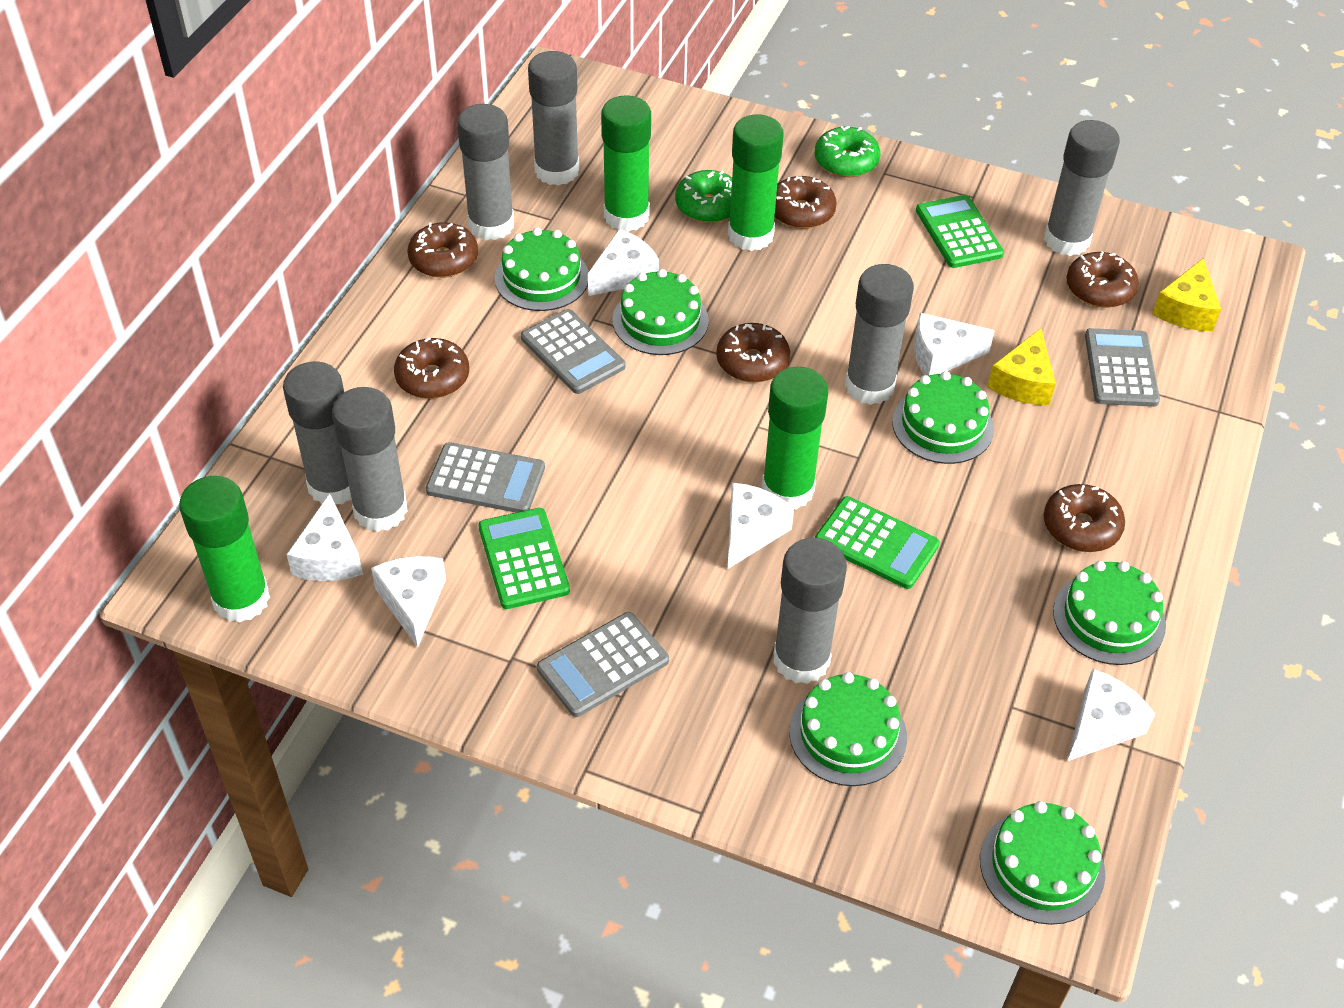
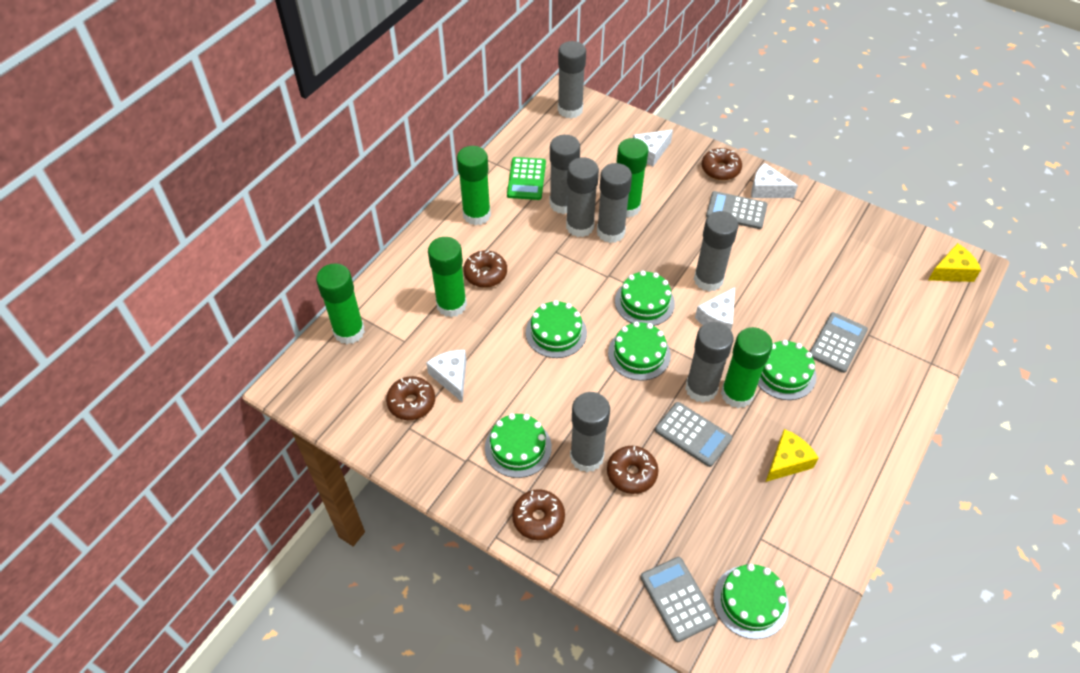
brown donut: 6 -> 5
green calculator: 3 -> 1
green donut: 2 -> 0
green glue stick: 4 -> 5
white cheese: 6 -> 4

